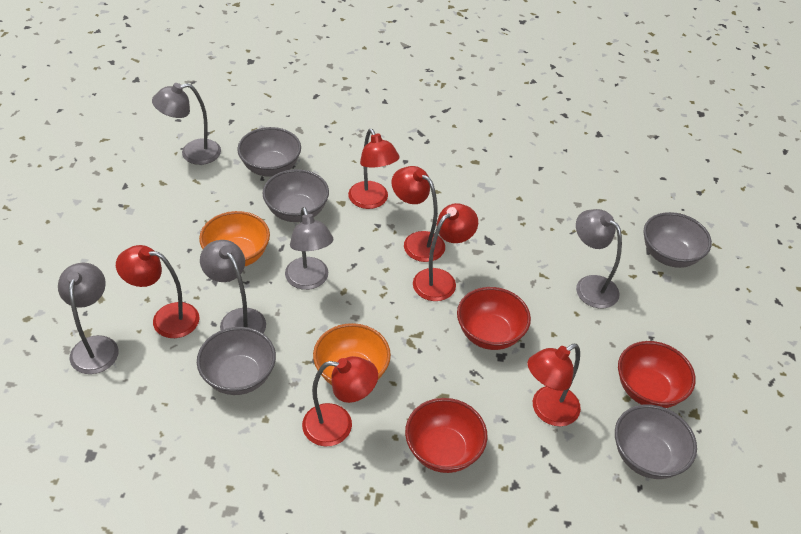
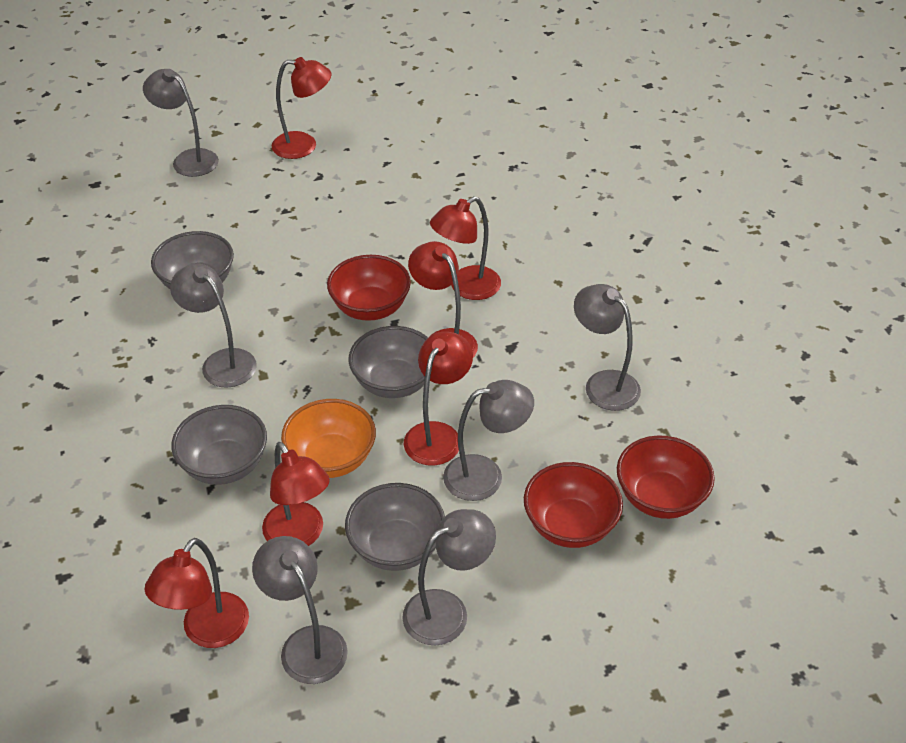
grey bowl: 5 -> 4
grey lamp: 5 -> 6
orange bowl: 2 -> 1

